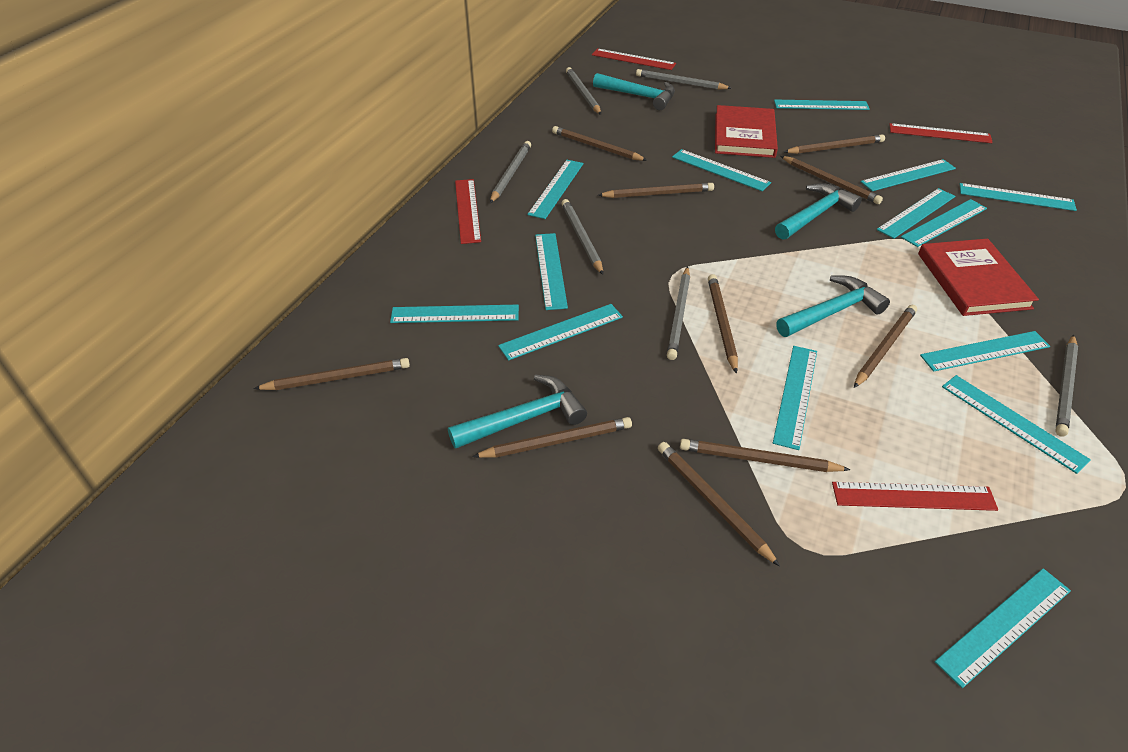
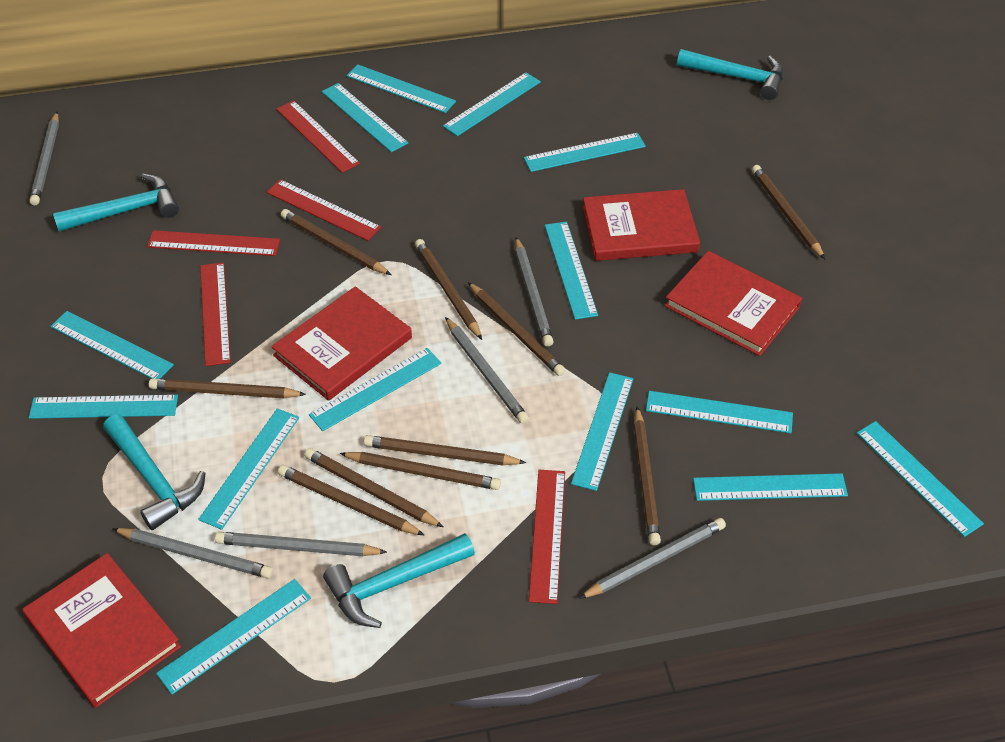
red book: 2 -> 4
red ruler: 4 -> 5

